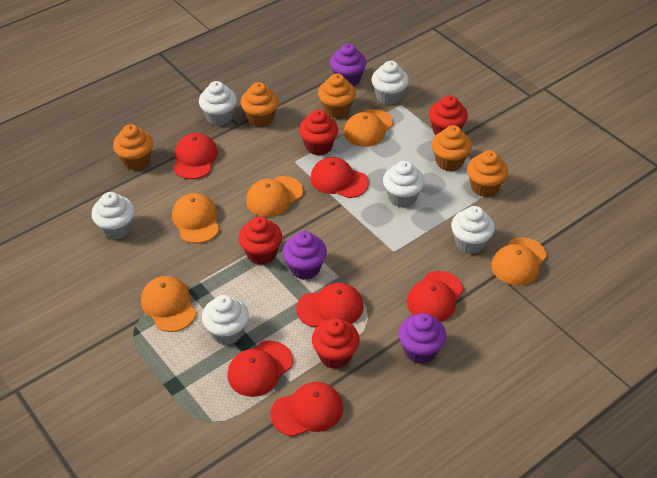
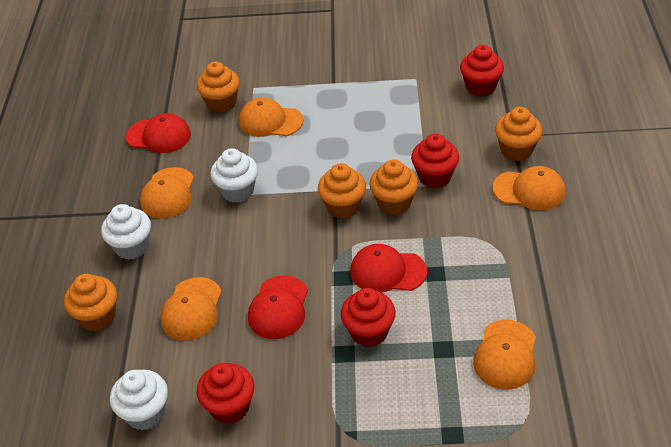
purple cupcake: 3 -> 0
red cap: 6 -> 3
white cupcake: 6 -> 3

